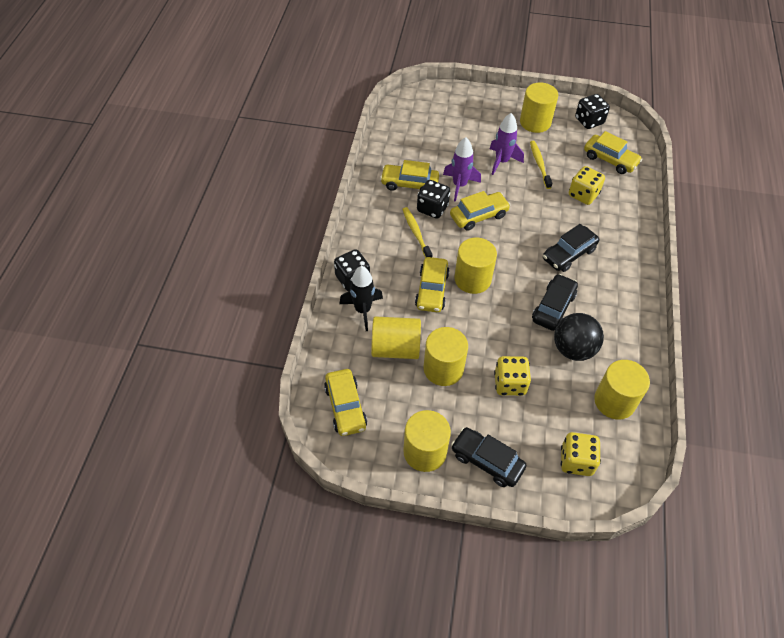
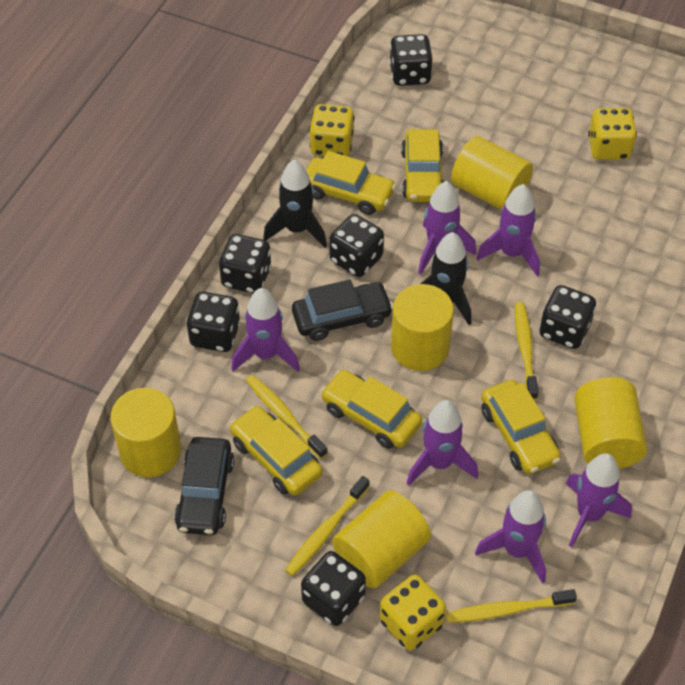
black ball: 1 -> 0
black car: 3 -> 2
black dice: 3 -> 6
black rocket: 1 -> 2
purple rocket: 2 -> 6
yellow cylinder: 6 -> 5
yellow toothbrush: 2 -> 4

